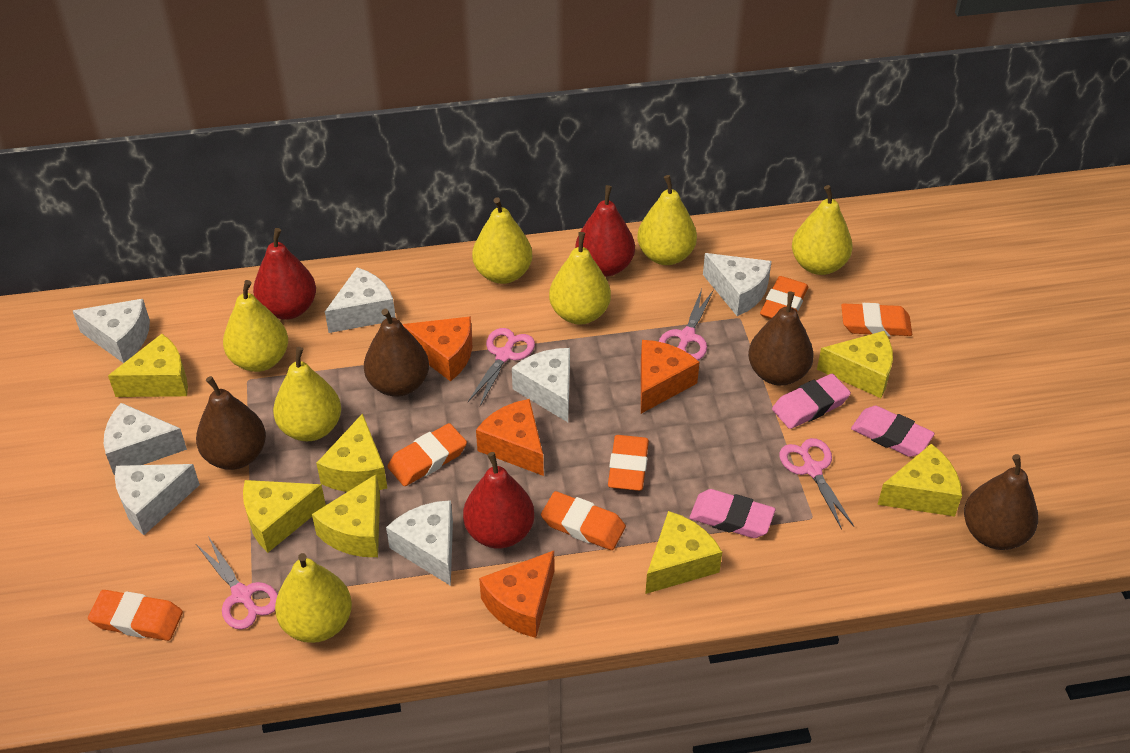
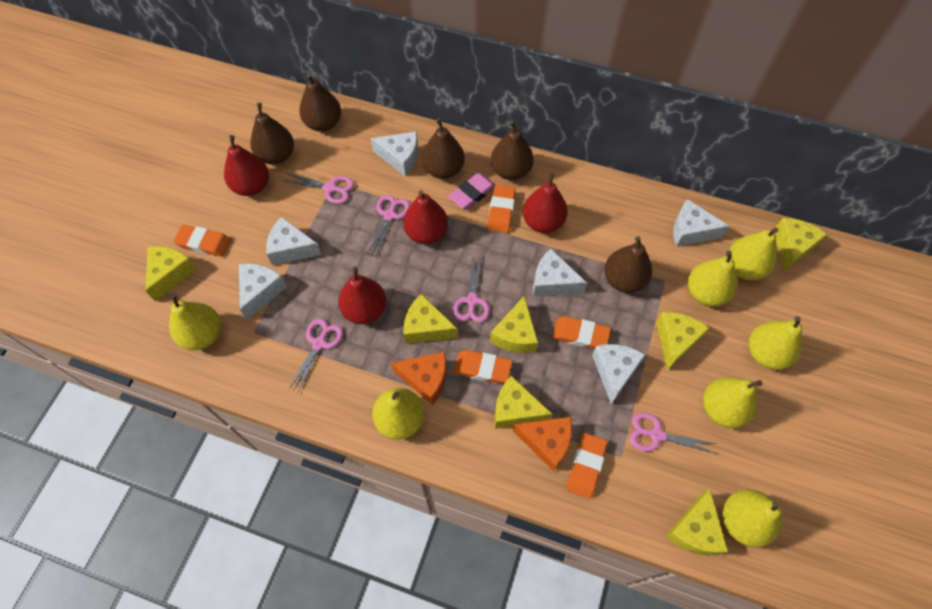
brown pear: 4 -> 5
orange cheese: 4 -> 2
orange eraser: 6 -> 5
pink eraser: 3 -> 1
pink scissors: 4 -> 5
red pear: 3 -> 4
white cheese: 7 -> 6

